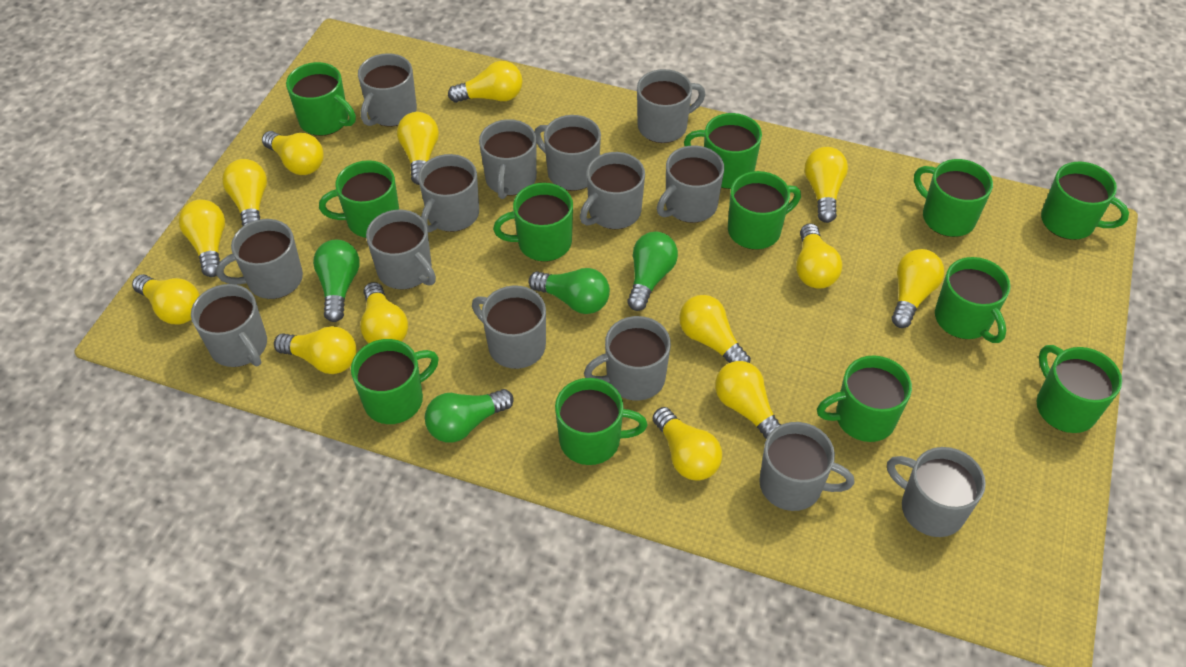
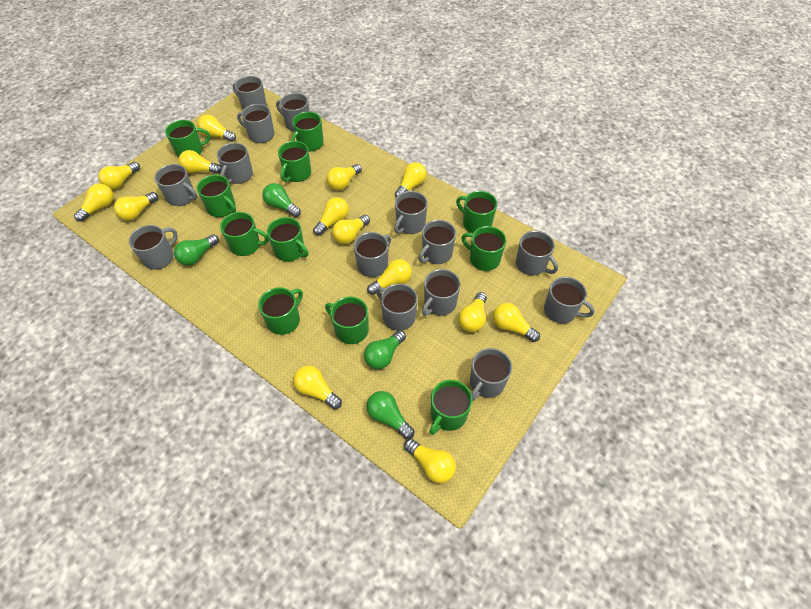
green mug: 12 -> 11

